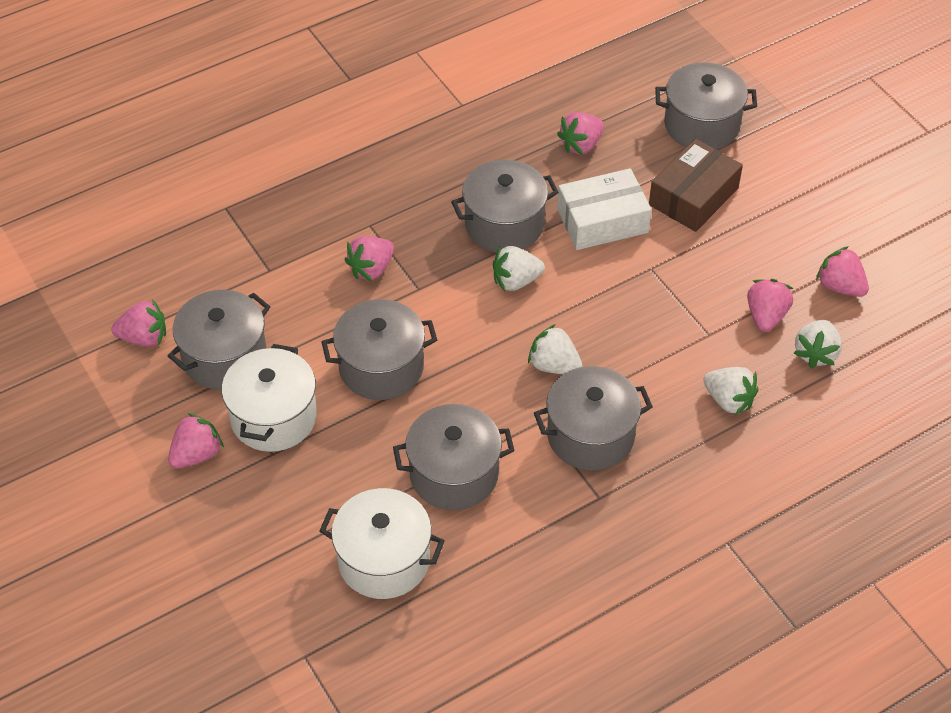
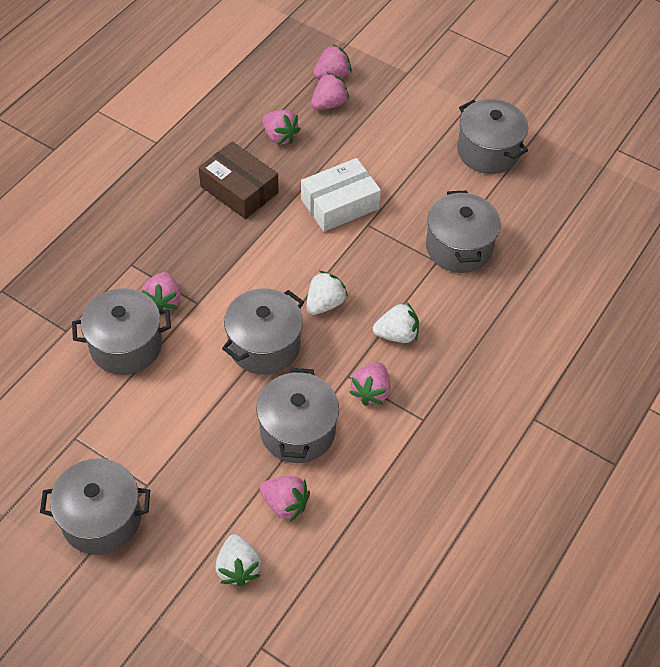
white pot: 2 -> 0
white strawberry: 4 -> 3

